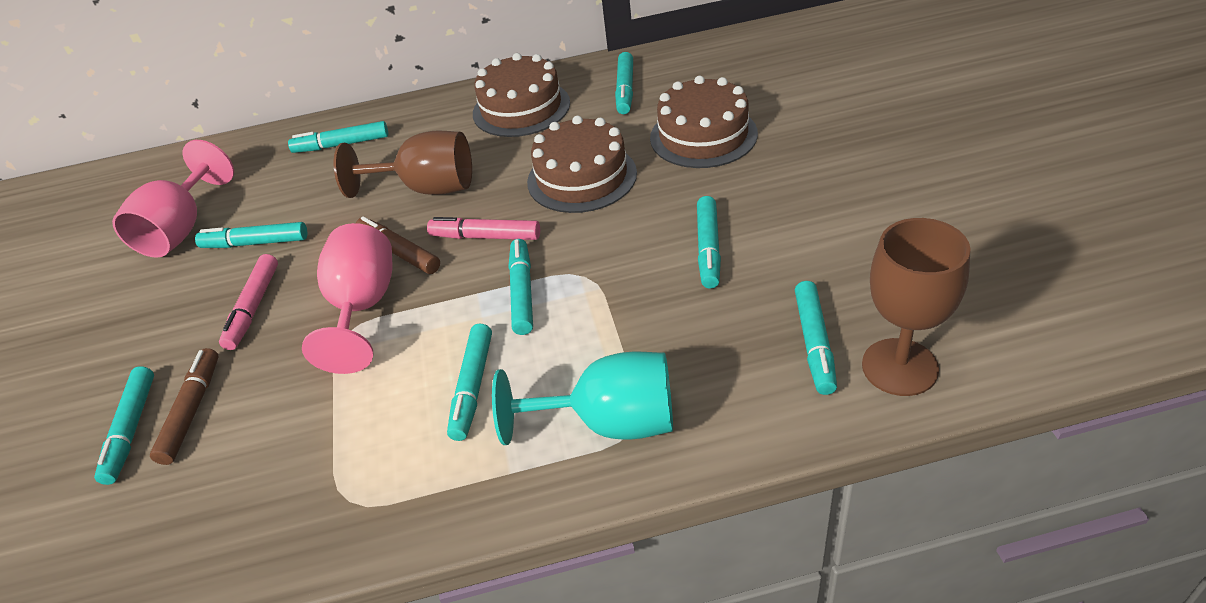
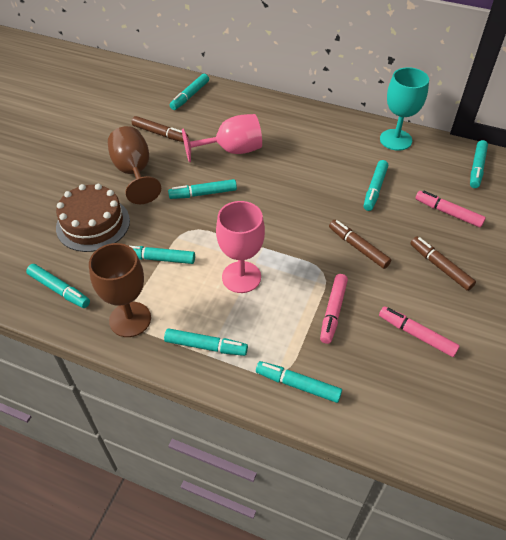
brown cake: 3 -> 1
brown marker: 2 -> 3
pink marker: 2 -> 3

